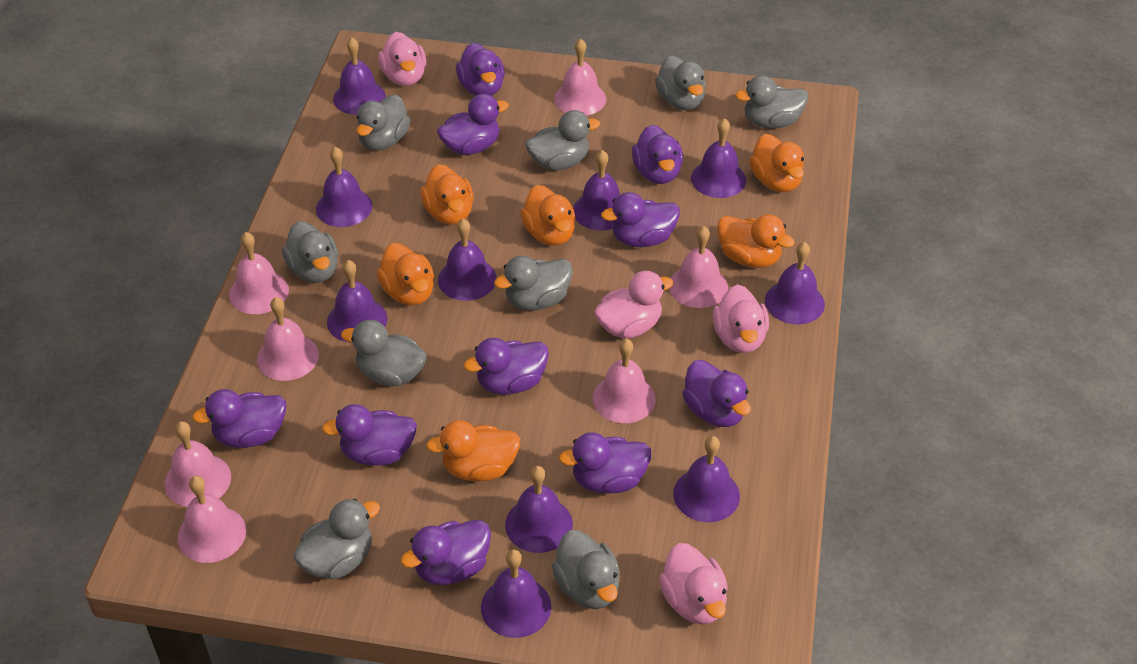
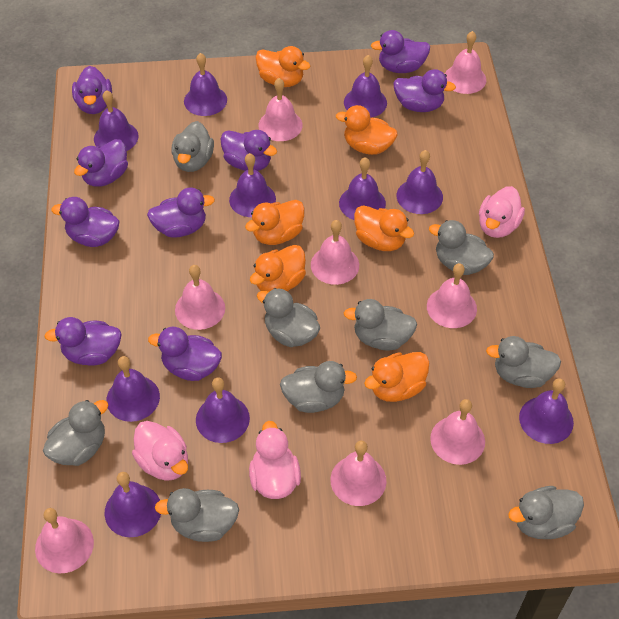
pink bell: 7 -> 8
pink duck: 4 -> 3
purple duck: 10 -> 9

